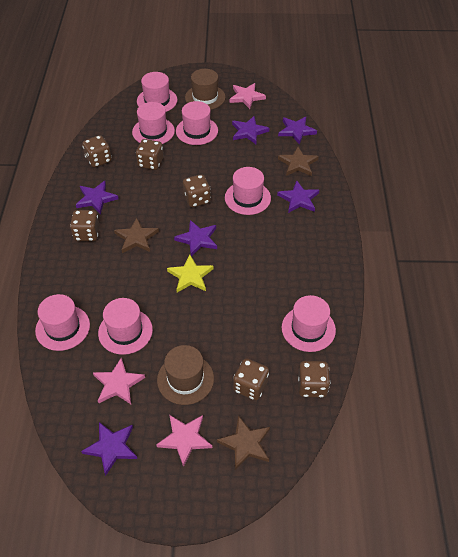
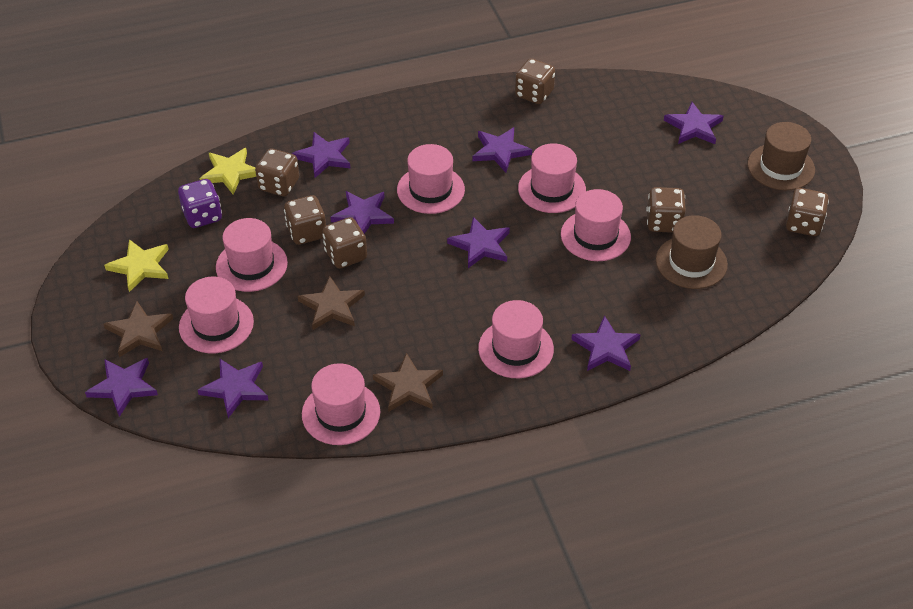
pink star: 3 -> 0
purple dice: 0 -> 1
purple star: 6 -> 8
yellow star: 1 -> 2

